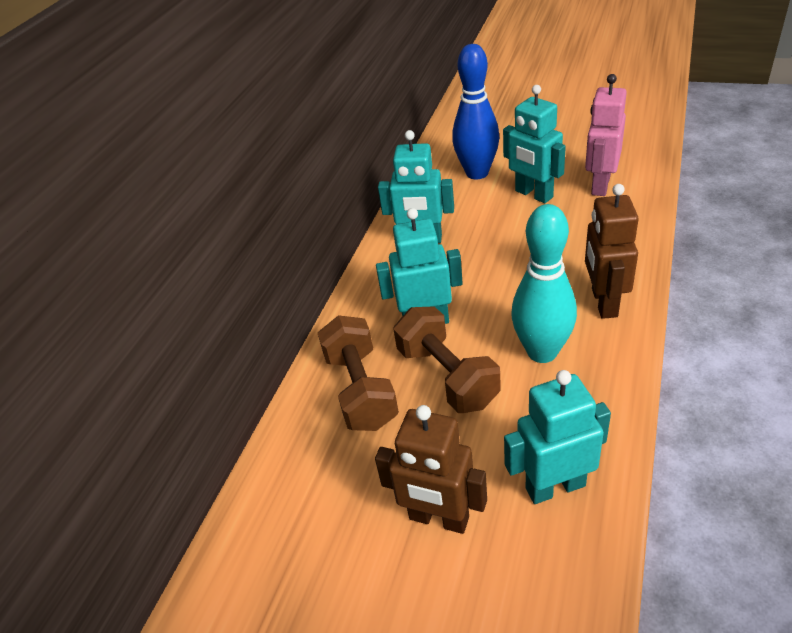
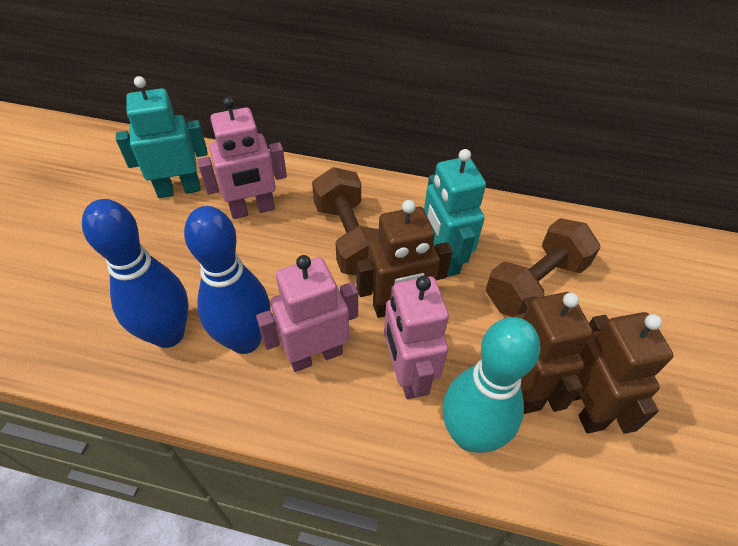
blue bowling pin: 1 -> 2
brown robot: 2 -> 3
pink robot: 1 -> 3
turquoise robot: 4 -> 2

